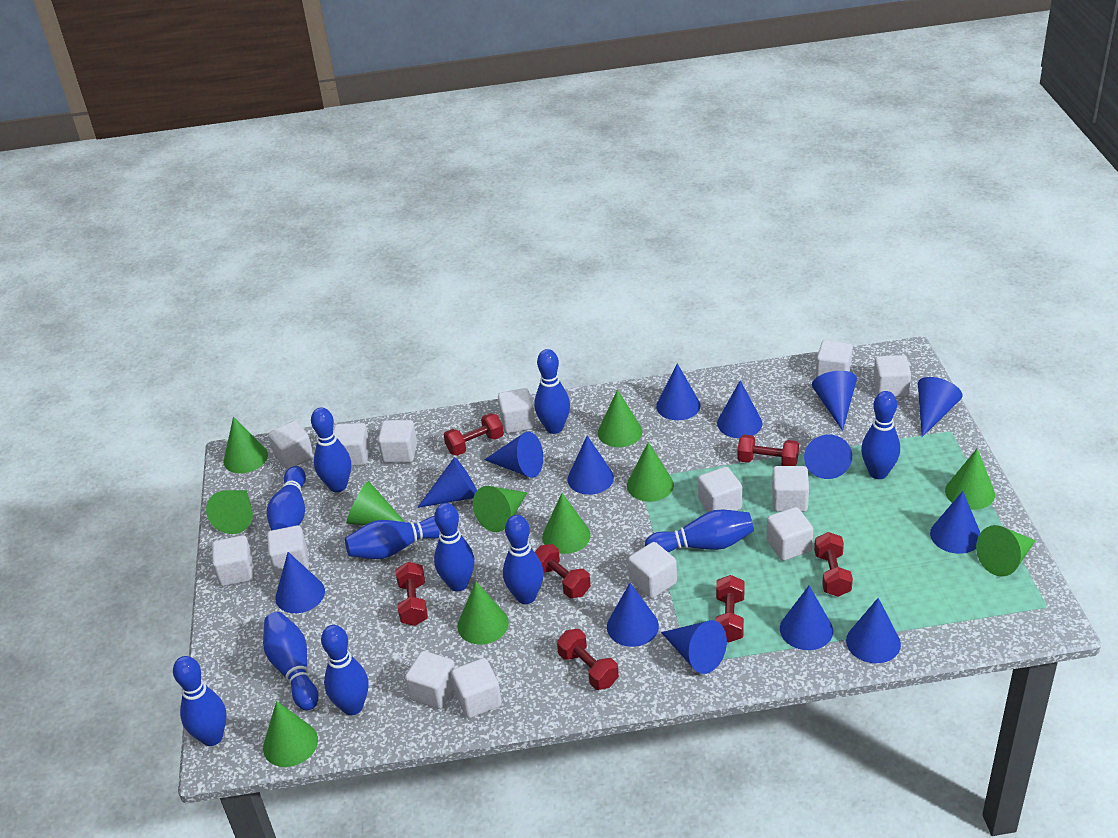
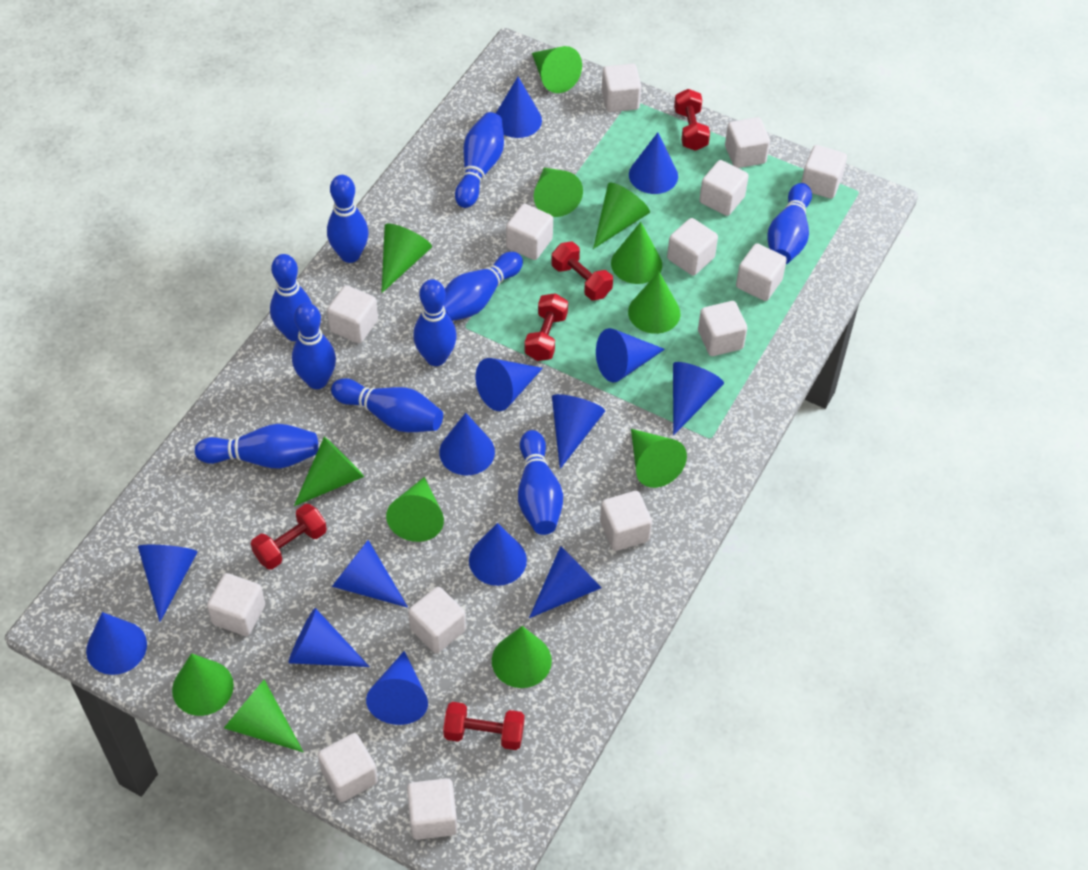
blue bowling pin: 11 -> 10
green cone: 11 -> 12
red dumbbell: 7 -> 5

